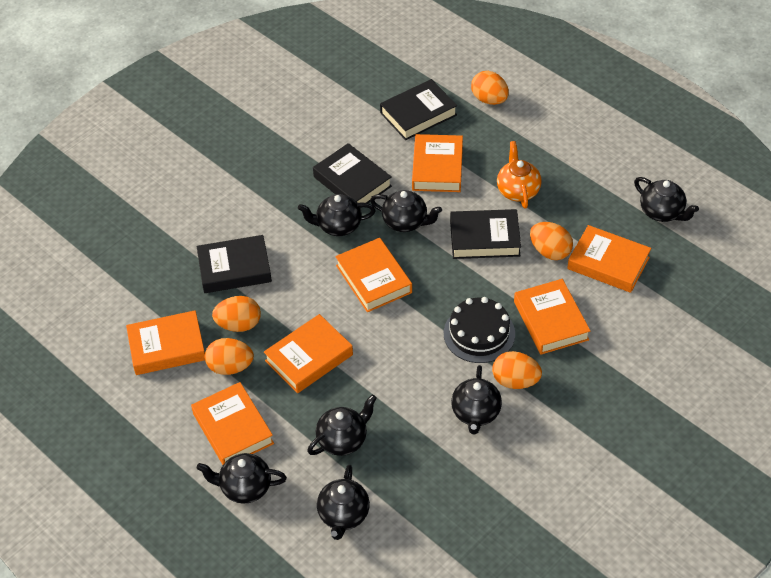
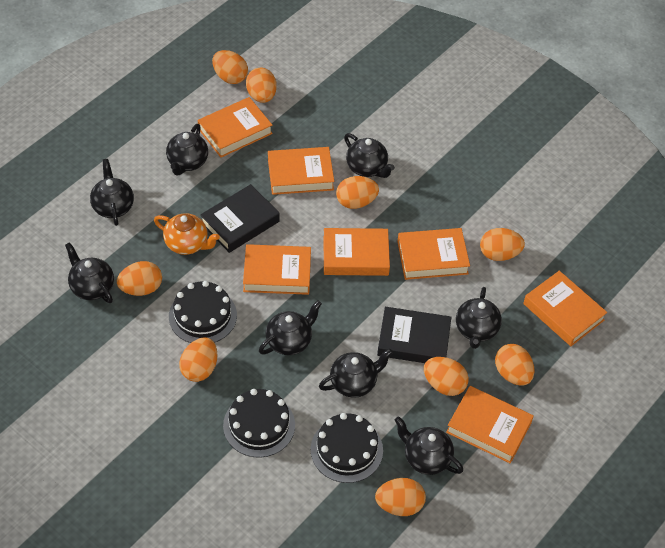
black book: 4 -> 2
black cake: 1 -> 3
black teapot: 7 -> 8
orange egg: 5 -> 9

